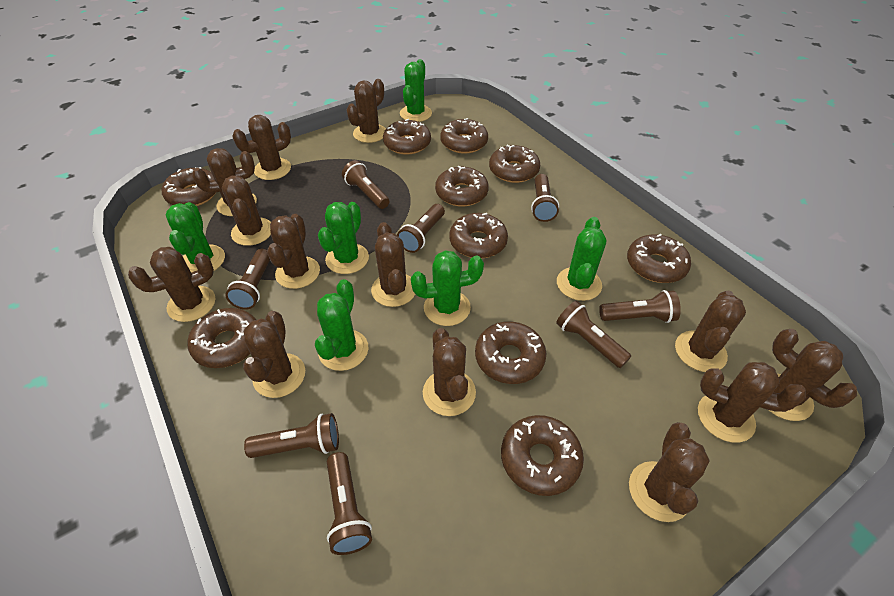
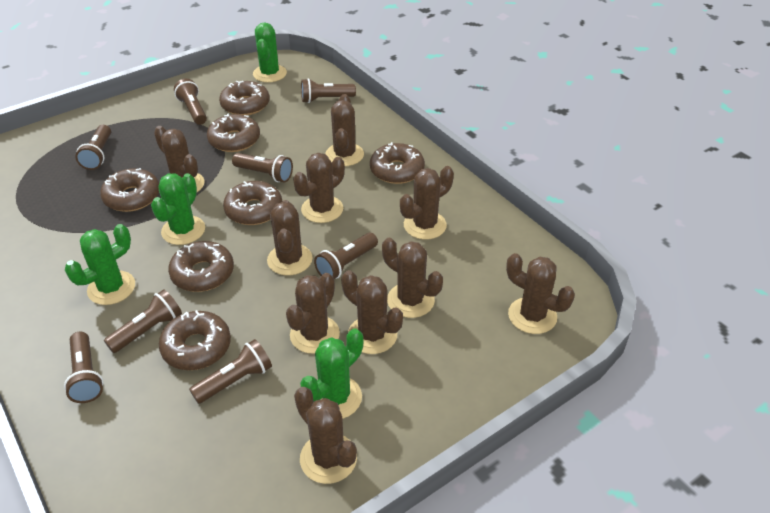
brown cactus: 13 -> 10
brown donut: 10 -> 7
green cactus: 6 -> 4

